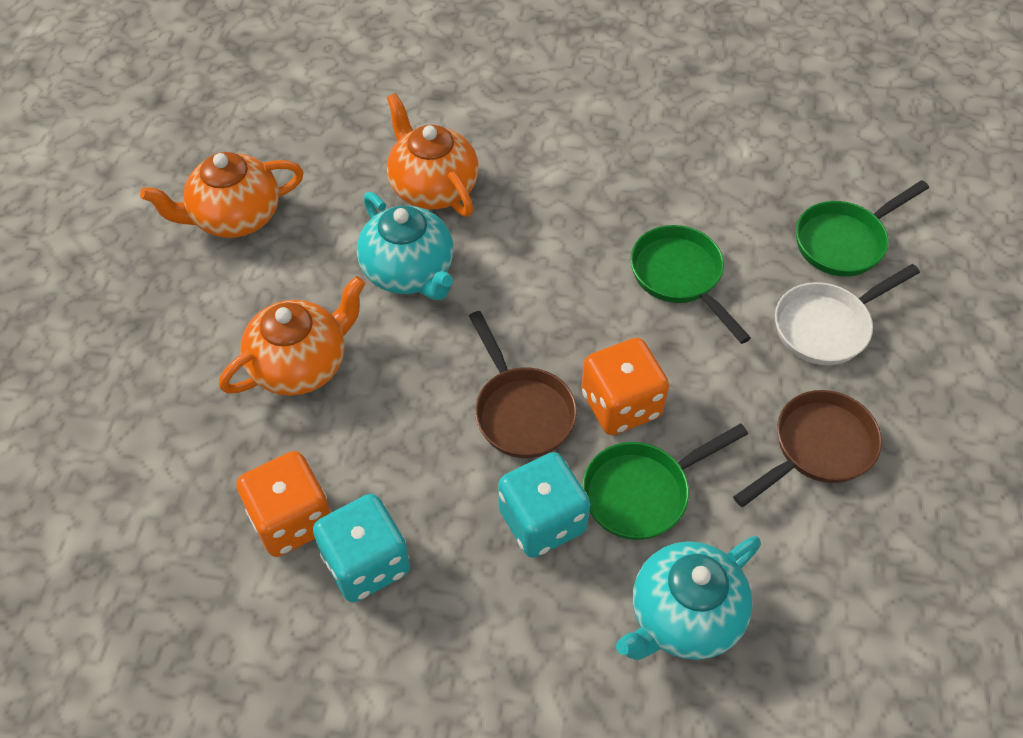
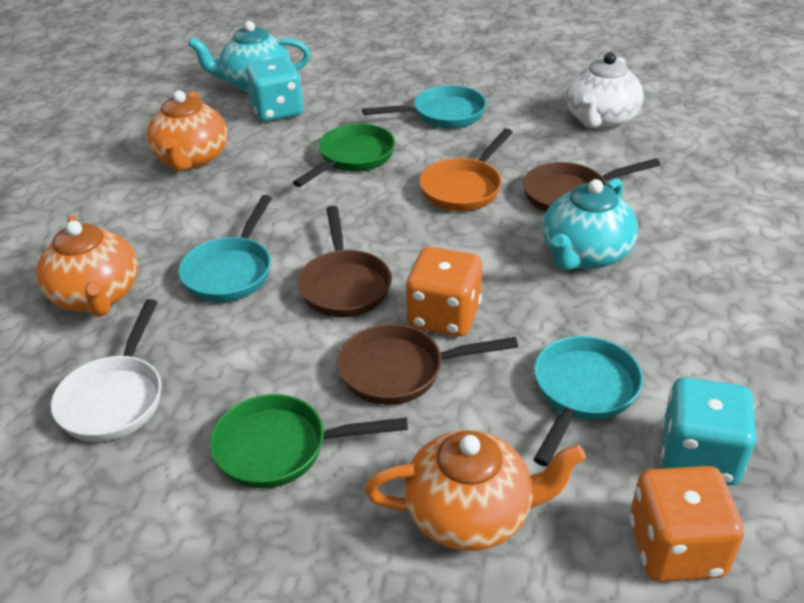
brown pan: 2 -> 3
green pan: 3 -> 2
orange pan: 0 -> 1
turquoise pan: 0 -> 3
white teapot: 0 -> 1

